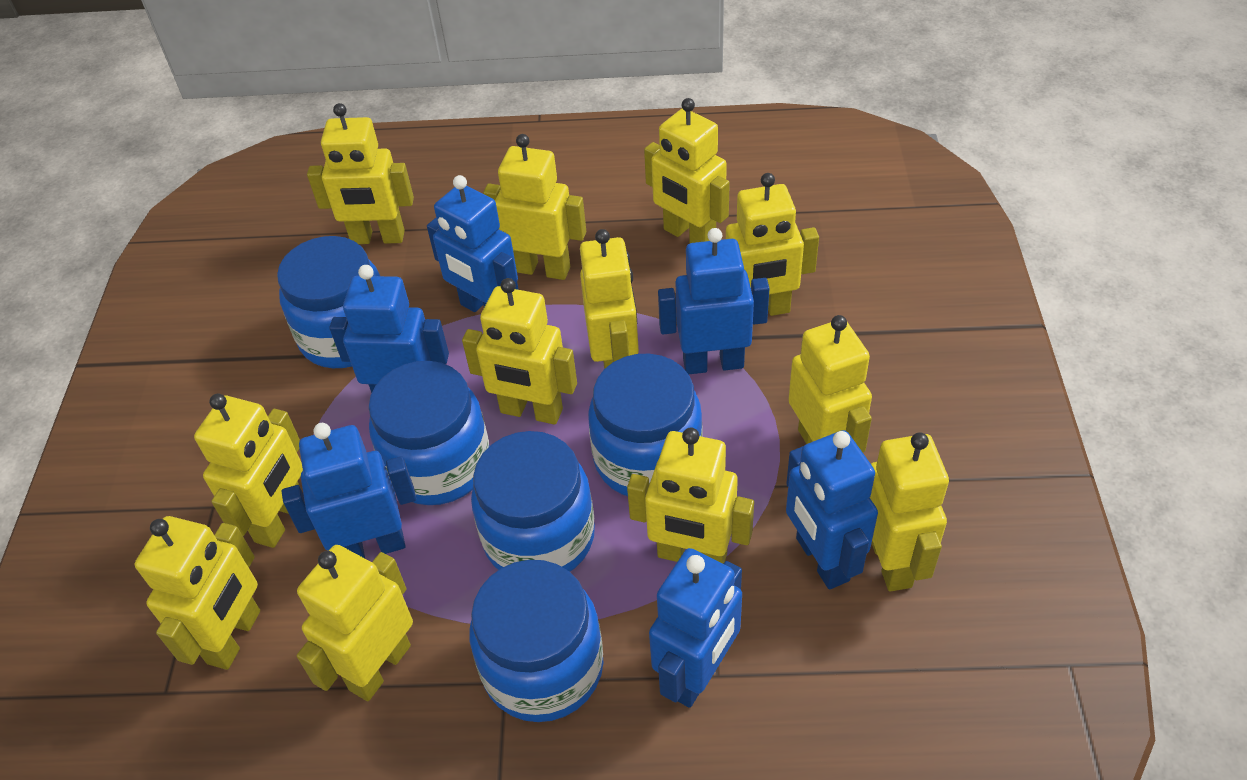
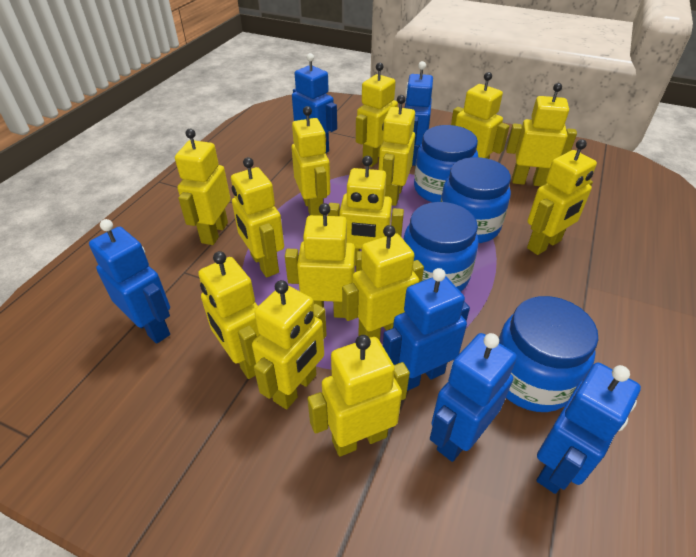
blue jar: 5 -> 4
yellow robot: 12 -> 14

